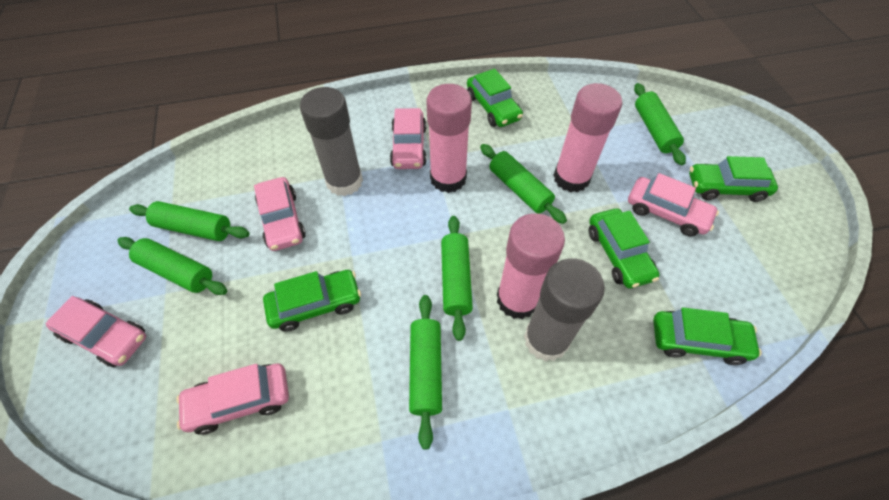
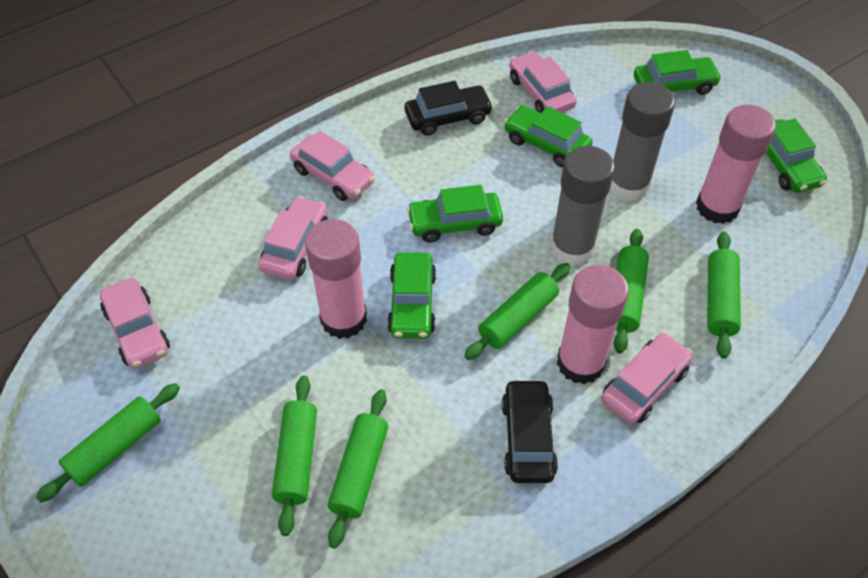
black car: 0 -> 2

